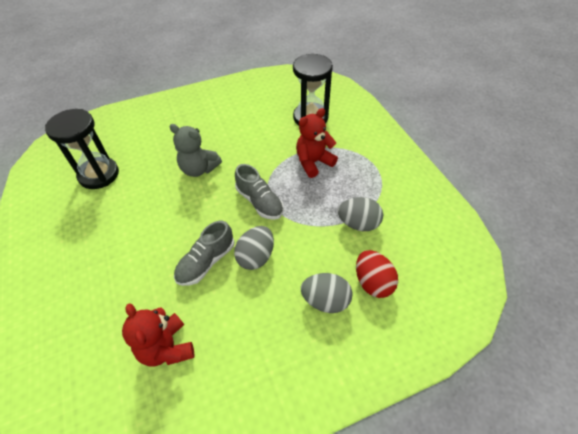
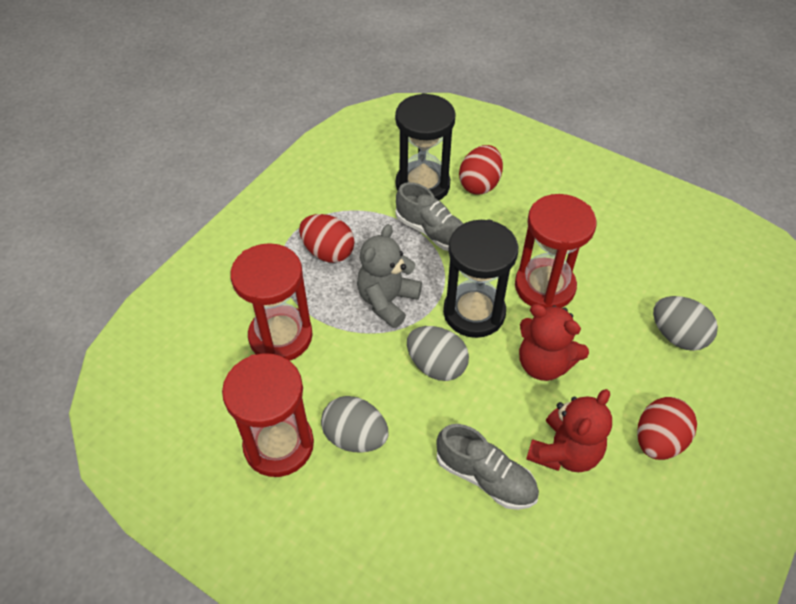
red egg: 1 -> 3
red hourglass: 0 -> 3

